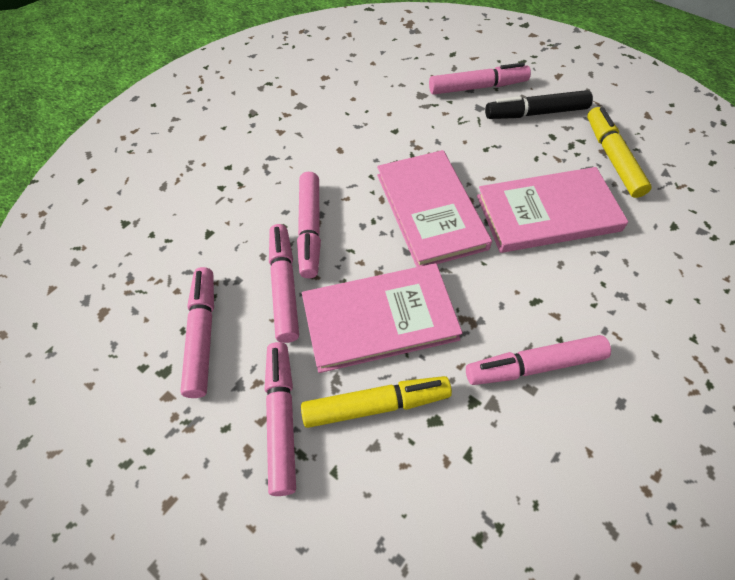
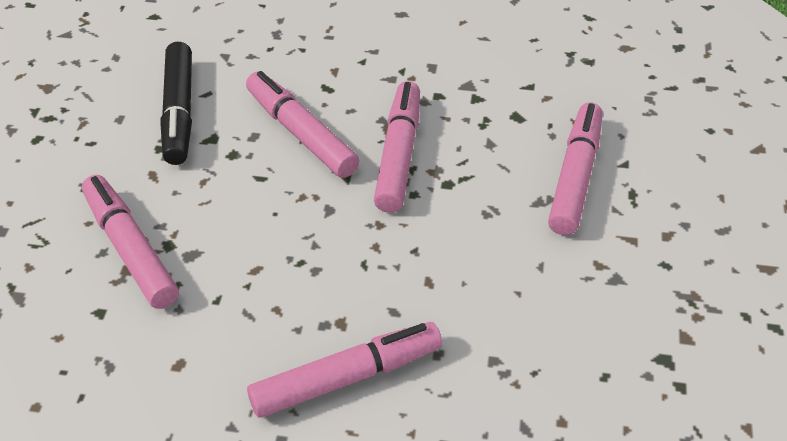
pink book: 3 -> 0
pink marker: 6 -> 5
yellow marker: 2 -> 0

